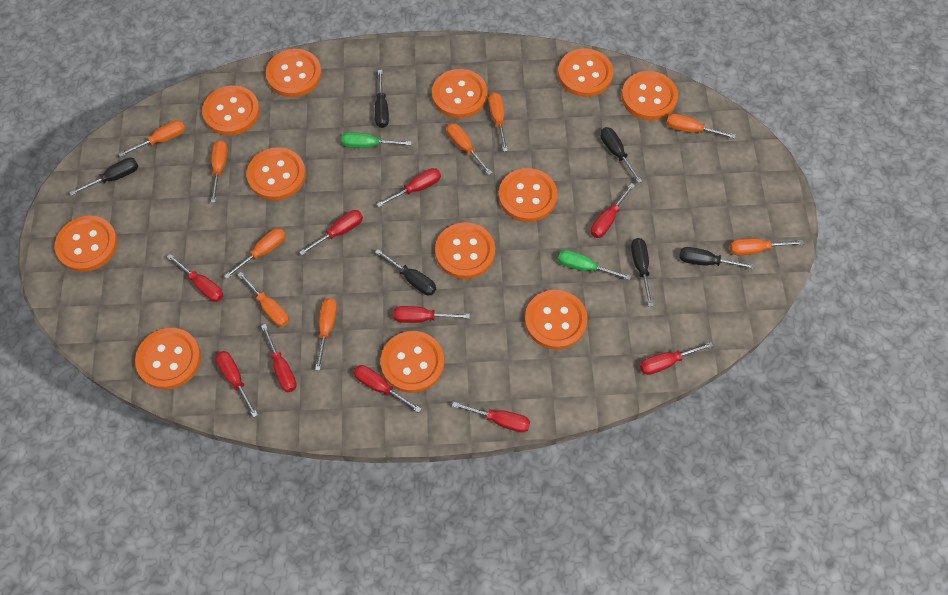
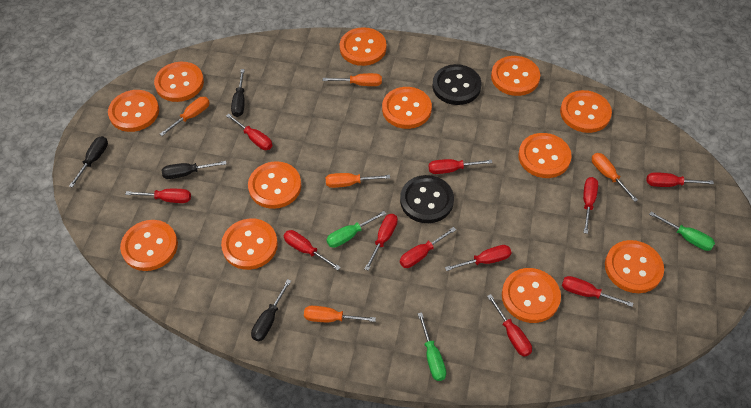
black button: 0 -> 2
black screwdriver: 6 -> 4
green screwdriver: 2 -> 3
orange screwdriver: 9 -> 5
red screwdriver: 10 -> 11

